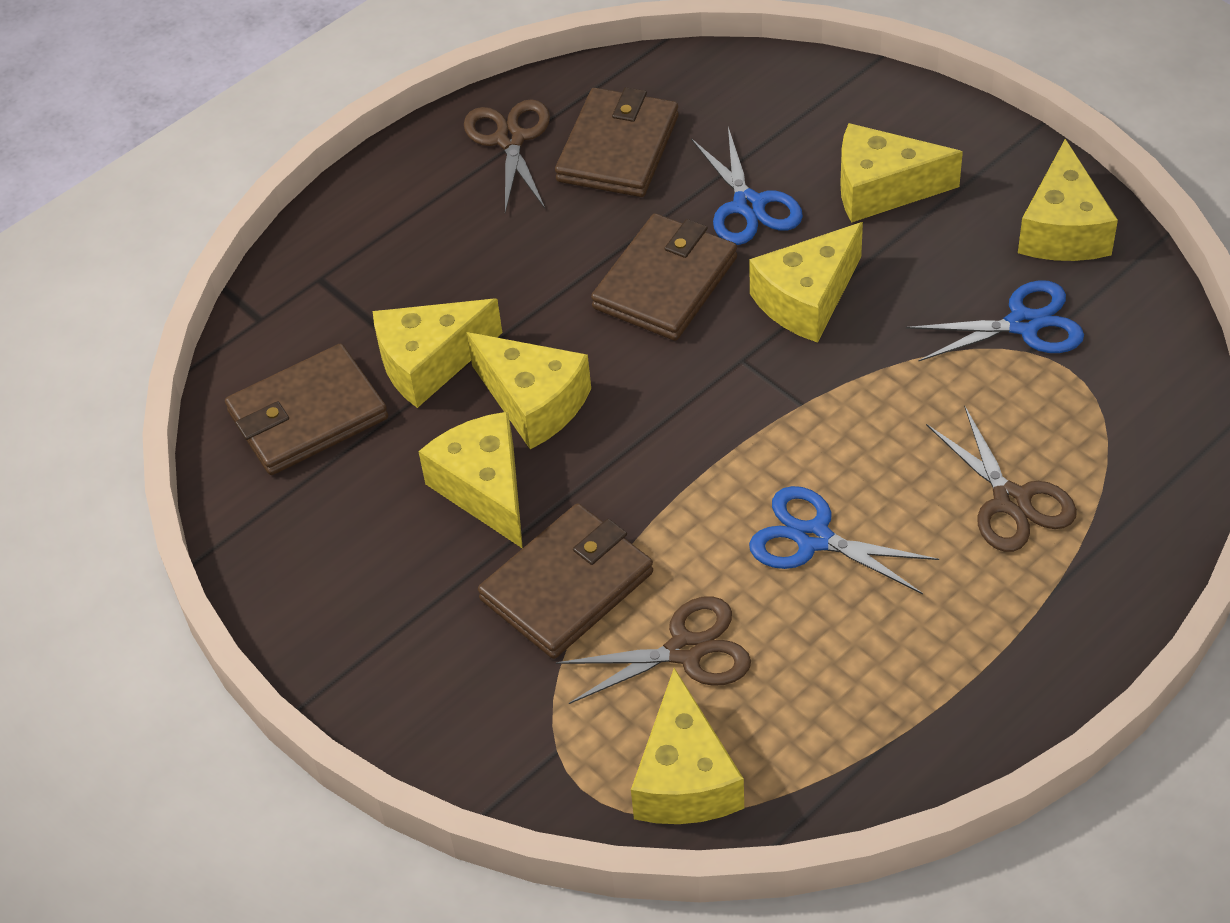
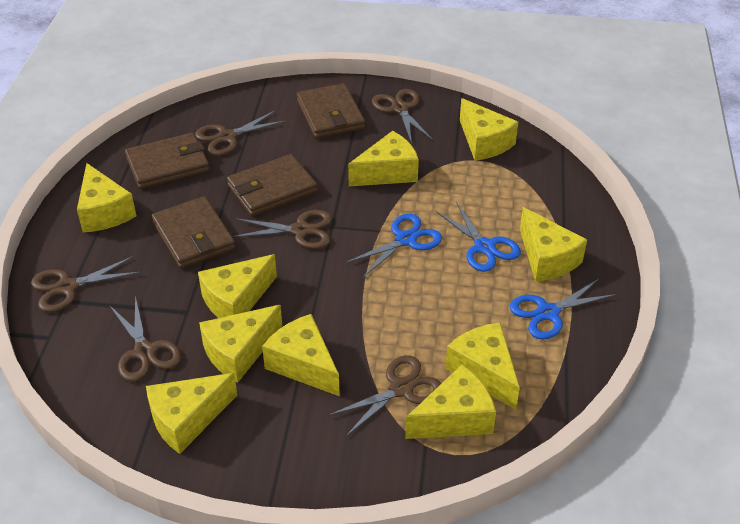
brown scissors: 3 -> 6
yellow cheese: 7 -> 10

